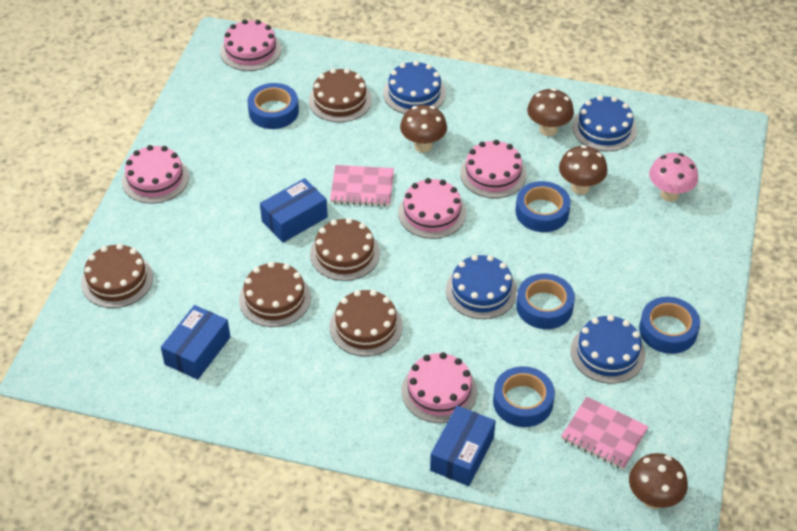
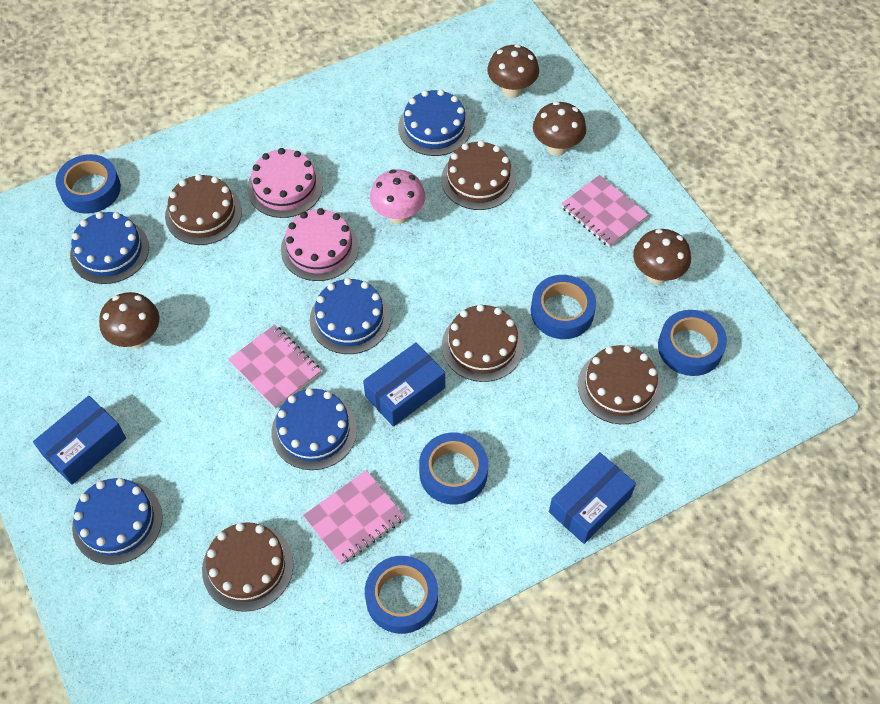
blue cake: 4 -> 5
pink cake: 5 -> 2
pink notebook: 2 -> 3

